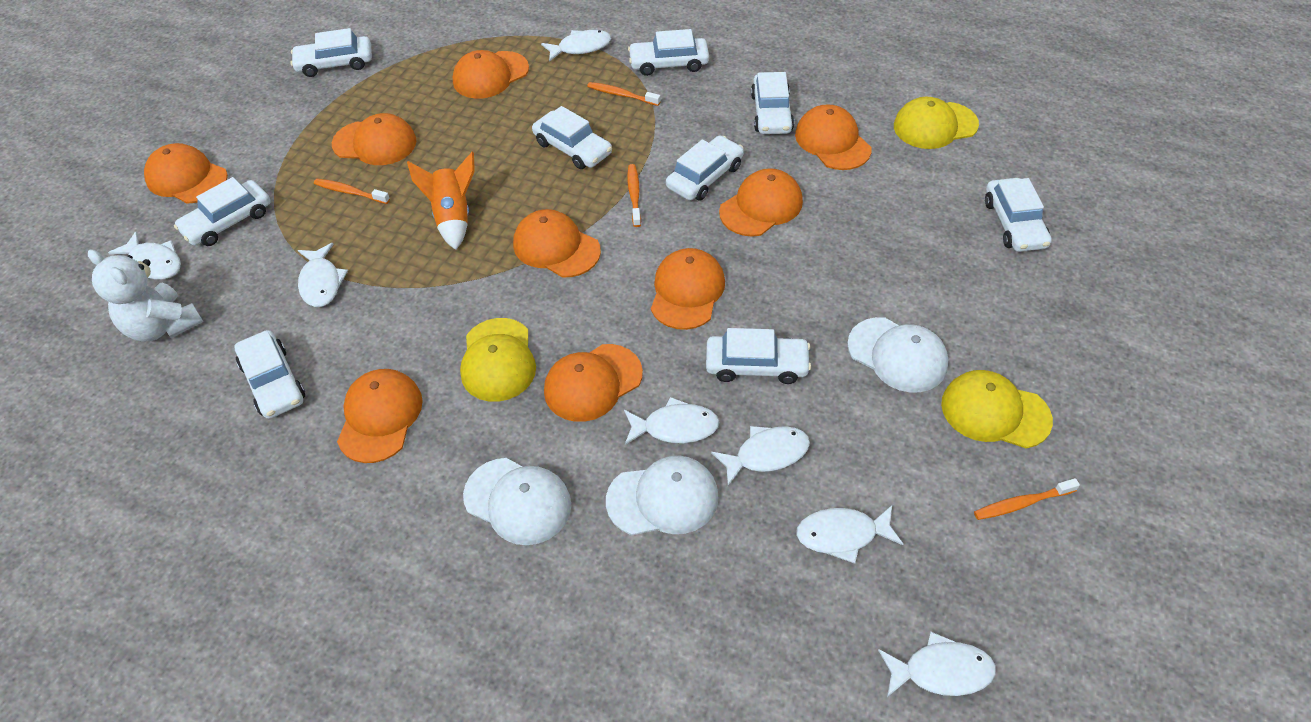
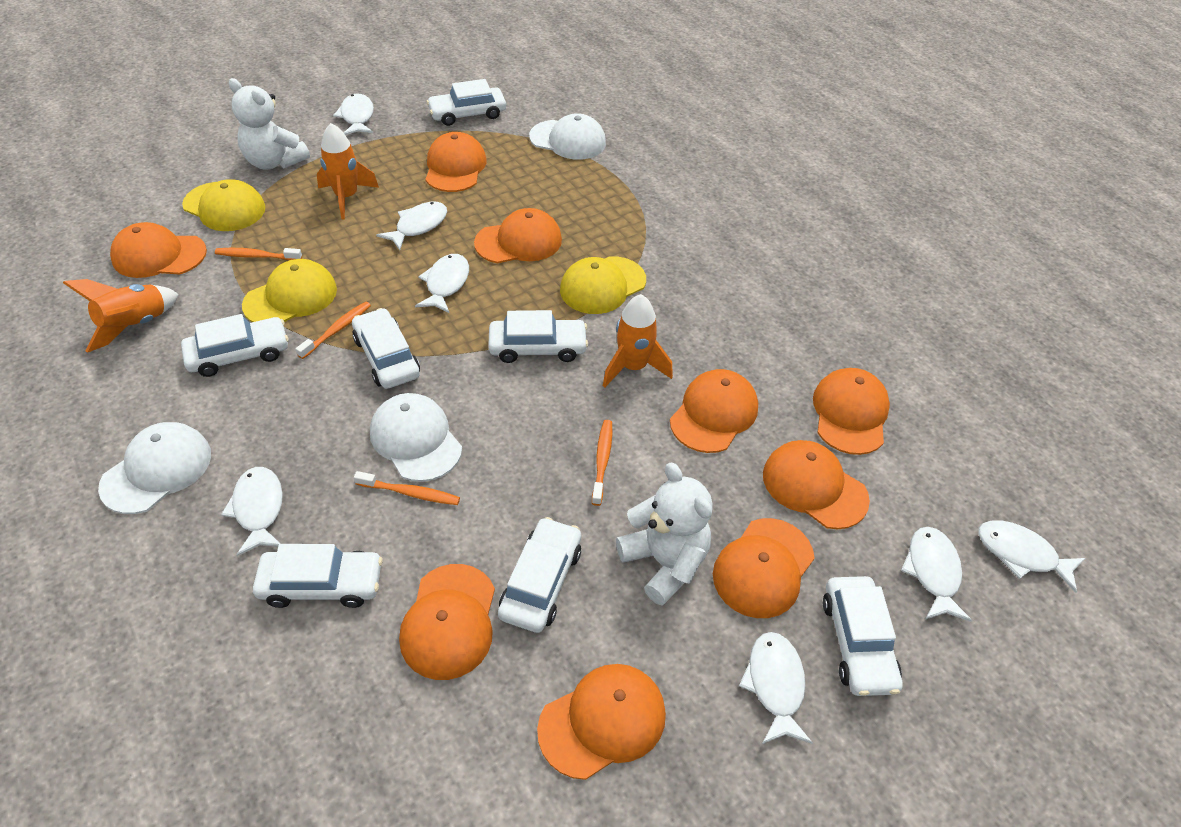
orange rocket: 1 -> 3
white car: 9 -> 7
white teddy bear: 1 -> 2

